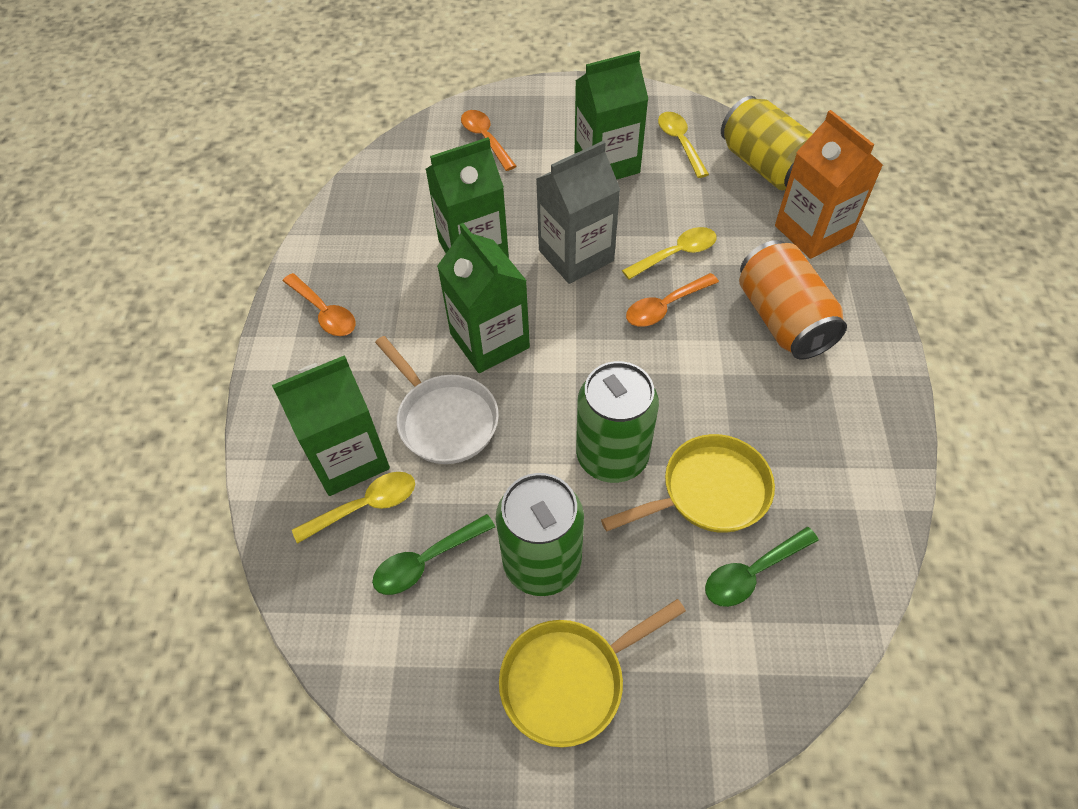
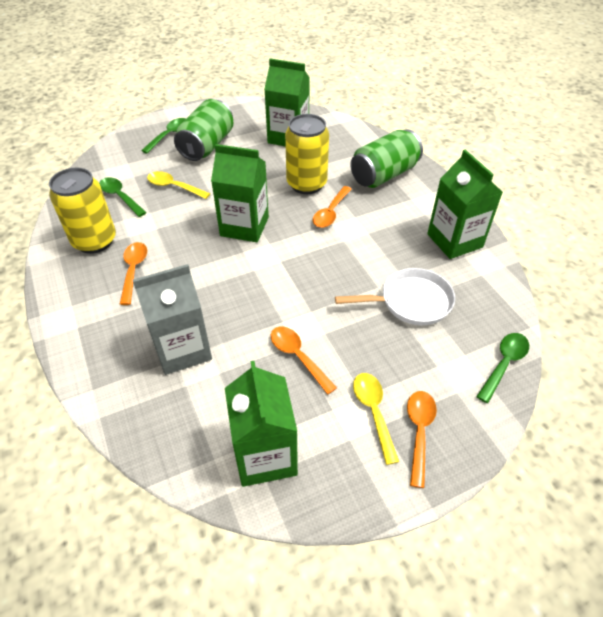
green spoon: 2 -> 3
orange can: 1 -> 0
orange carton: 1 -> 0
orange spoon: 3 -> 4
yellow can: 1 -> 2
yellow pan: 2 -> 0
yellow spoon: 3 -> 2

